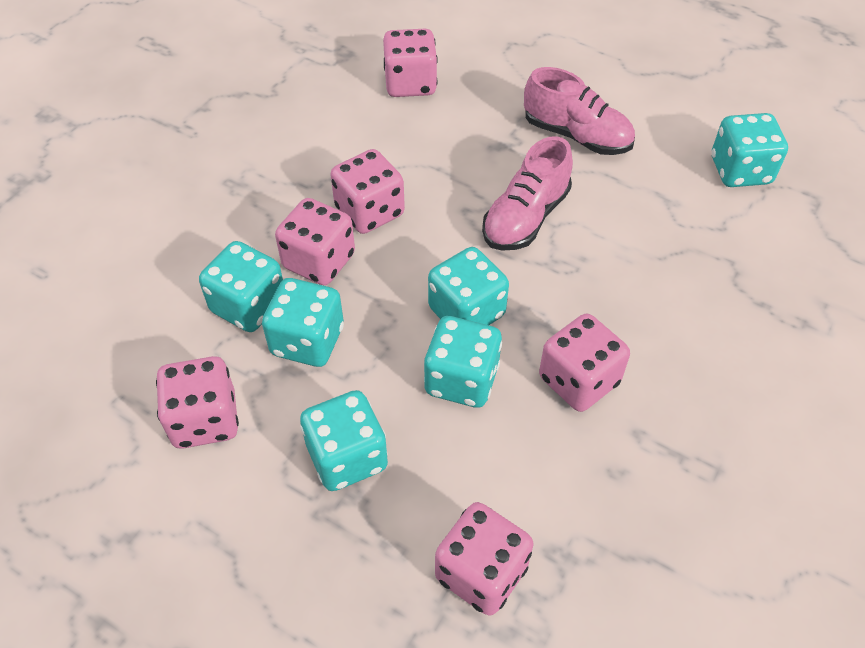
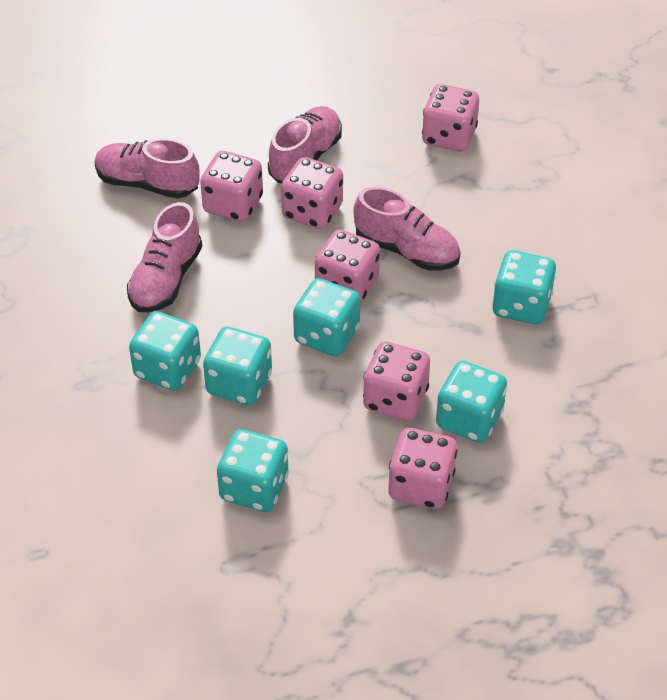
pink shoe: 2 -> 4

